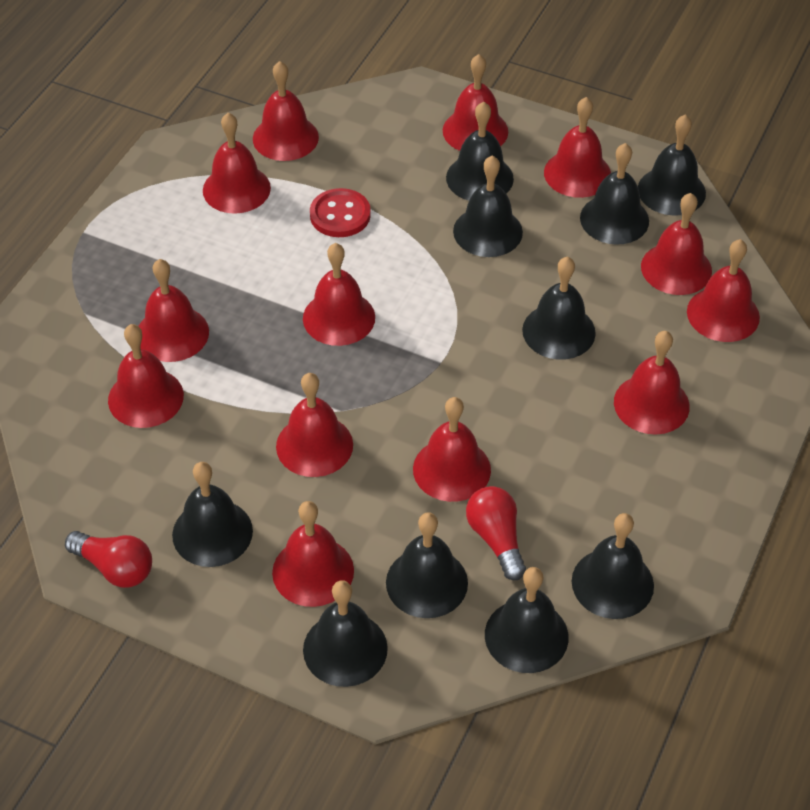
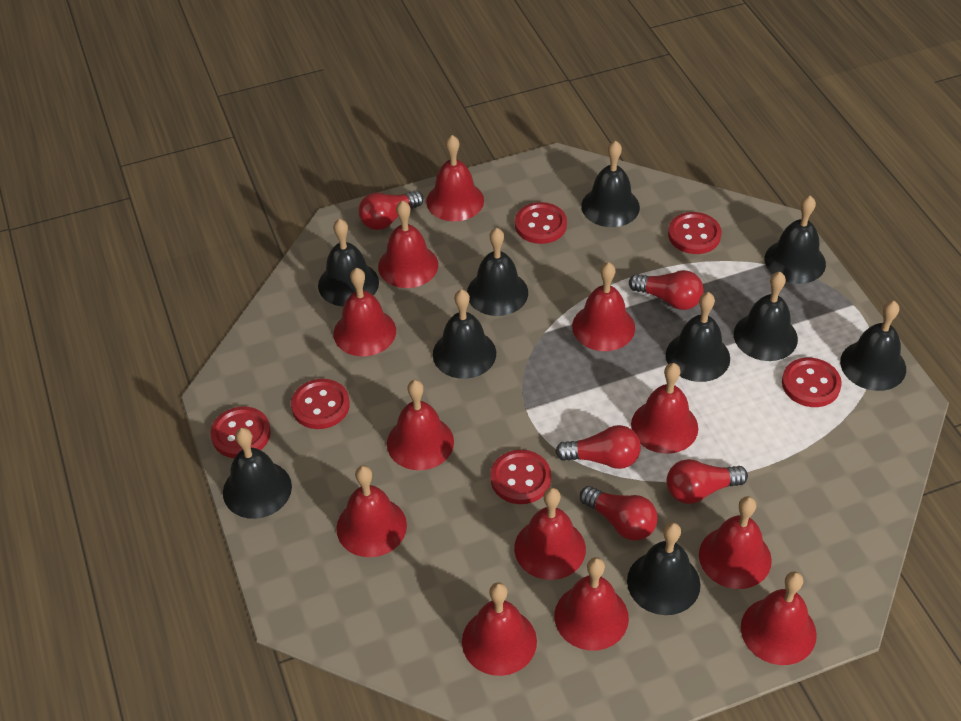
red bell: 13 -> 12
red button: 1 -> 6
red light bulb: 2 -> 5

